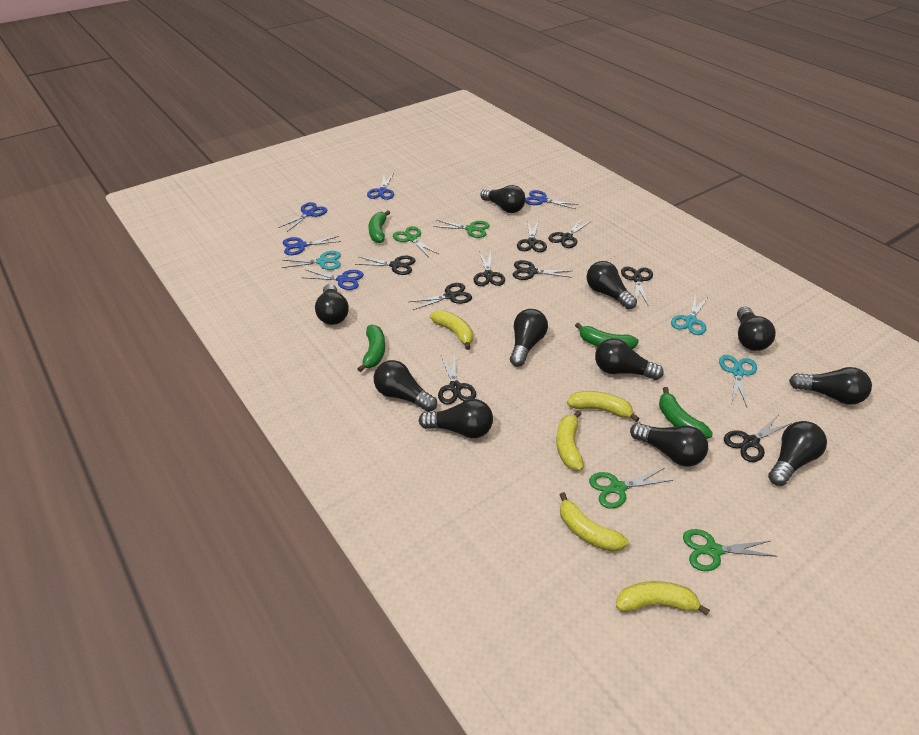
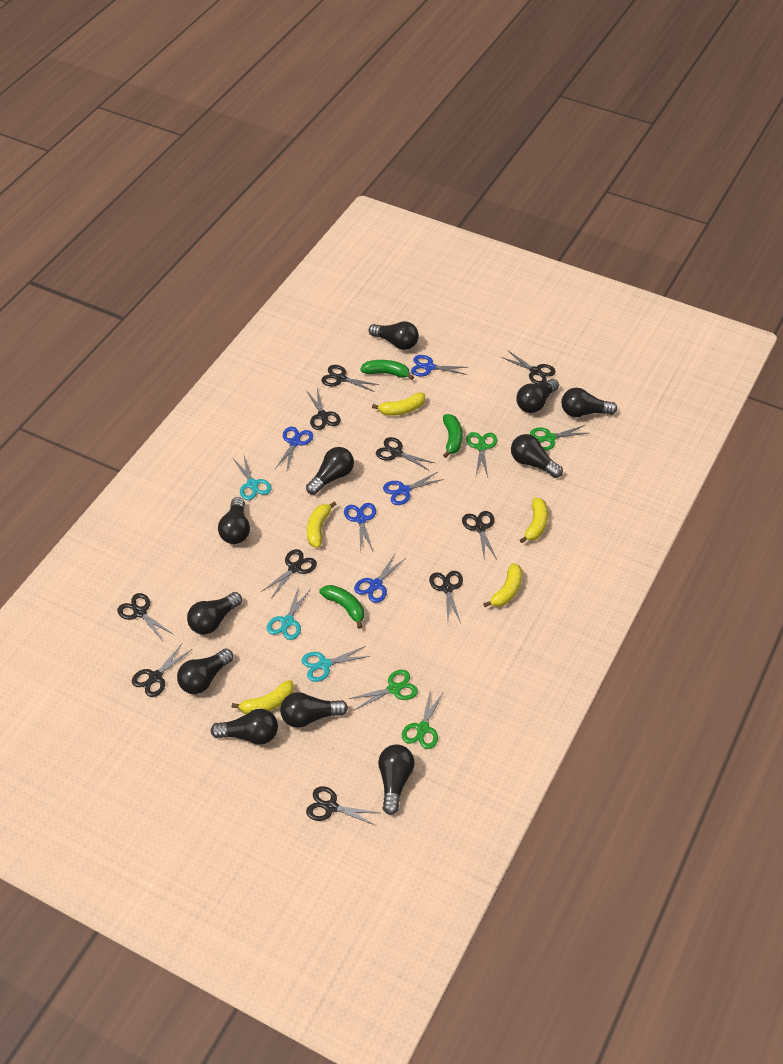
black scissors: 9 -> 10
green banana: 4 -> 3

